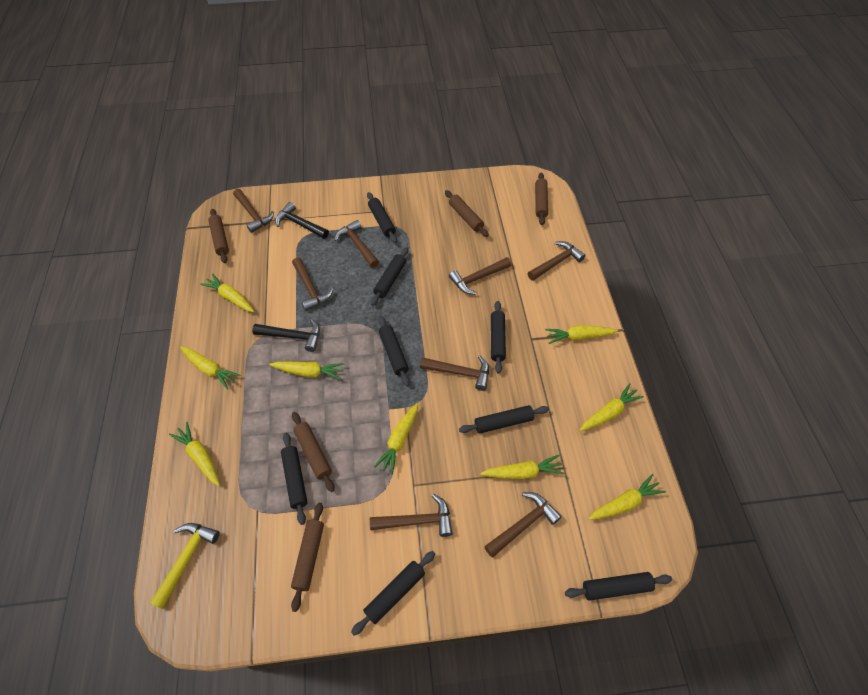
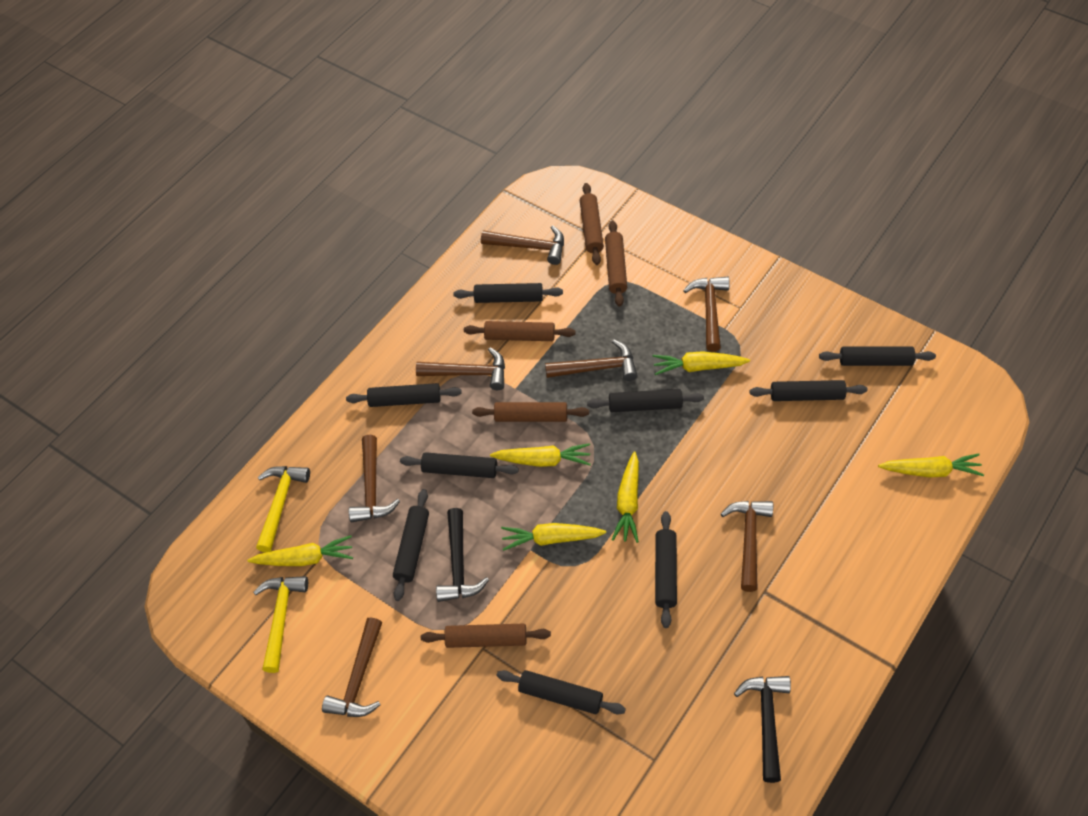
black rolling pin: 8 -> 9
brown hammer: 8 -> 7
yellow carrot: 9 -> 6
yellow hammer: 1 -> 2

